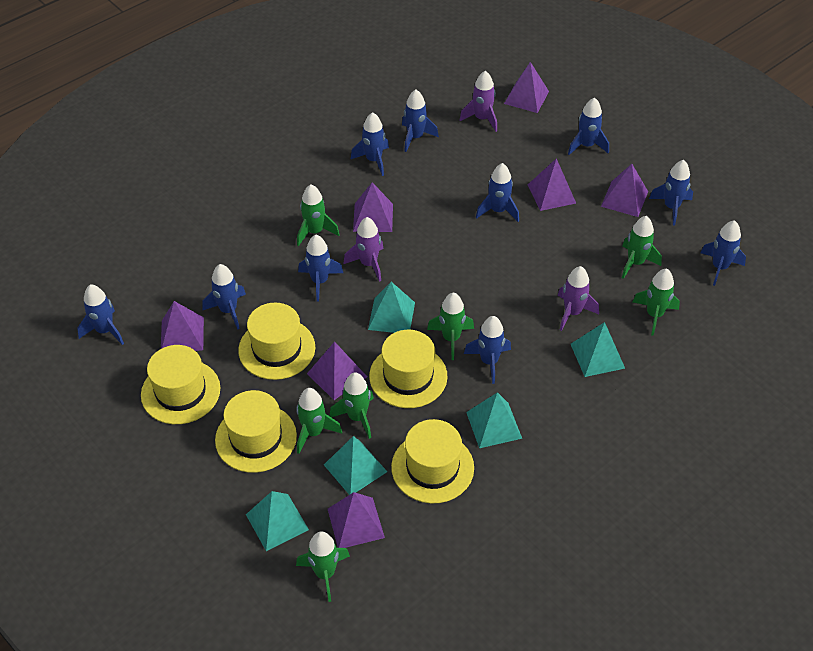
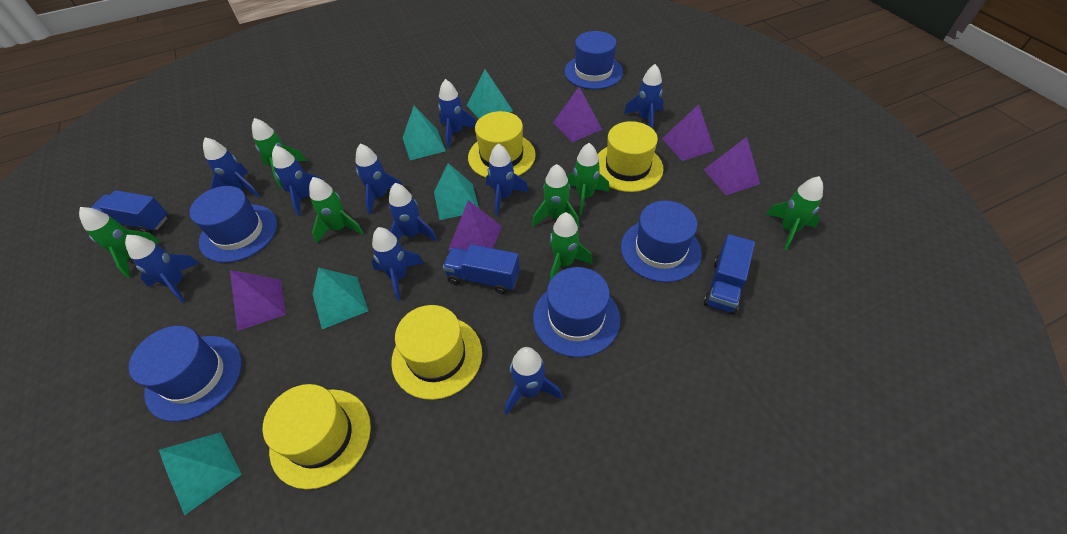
blue hat: 0 -> 5
blue truck: 0 -> 3
purple pyramid: 7 -> 5
purple rocket: 3 -> 0
yellow hat: 5 -> 4

